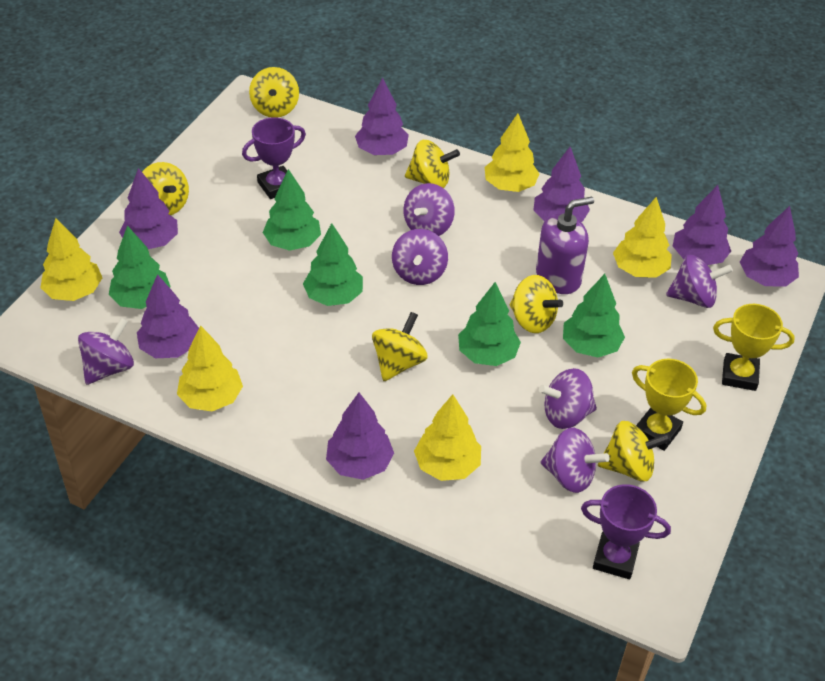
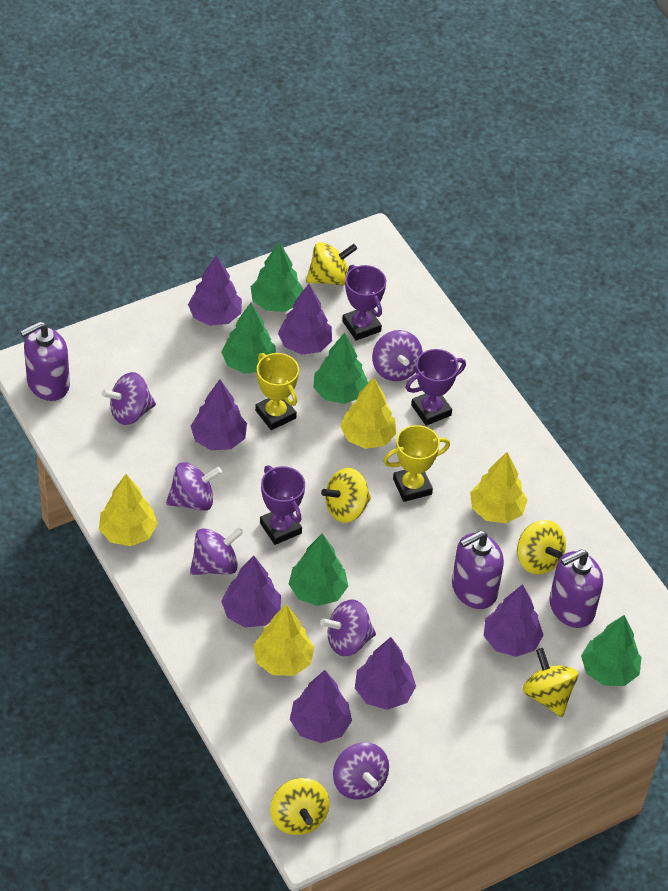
purple soap dispenser: 1 -> 3
purple trophy: 2 -> 3
yellow spinning top: 6 -> 5
yellow tree: 5 -> 4

